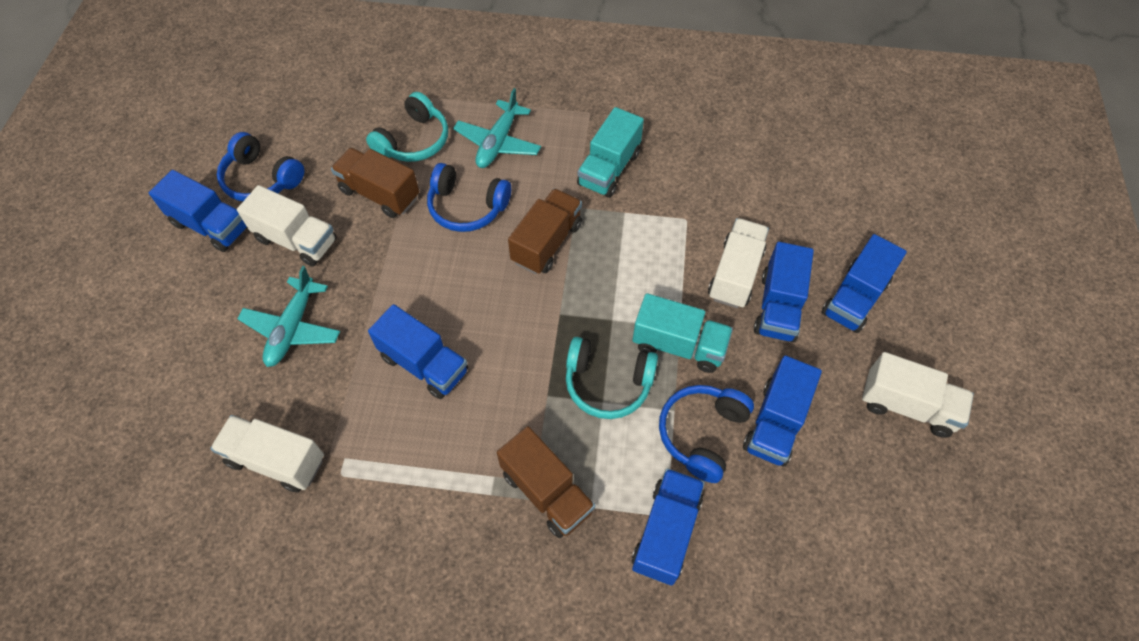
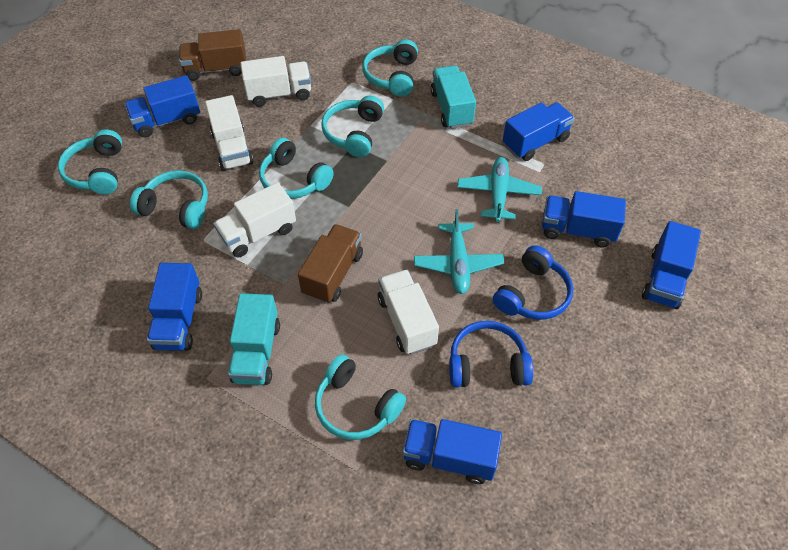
blue headphones: 3 -> 2
brown truck: 3 -> 2
turquoise headphones: 2 -> 6

